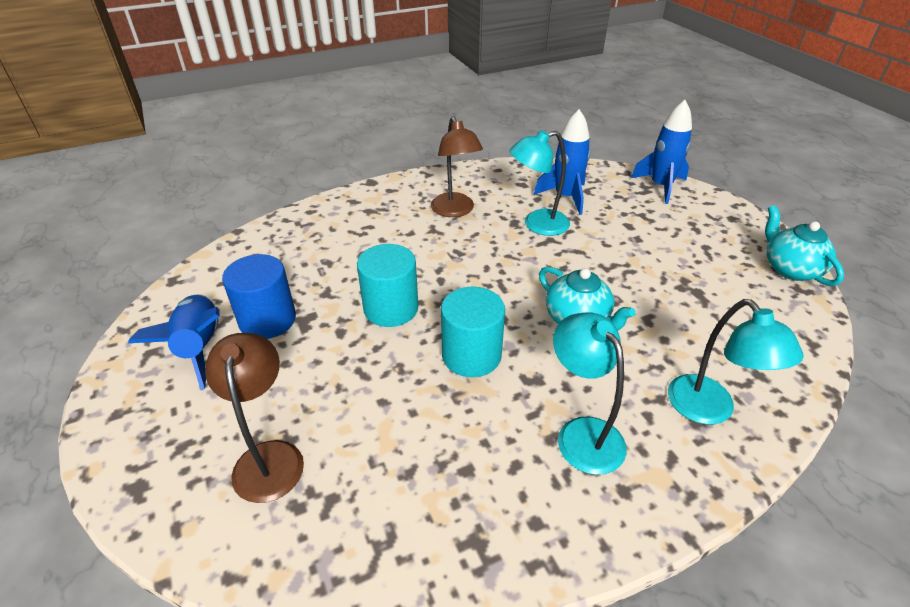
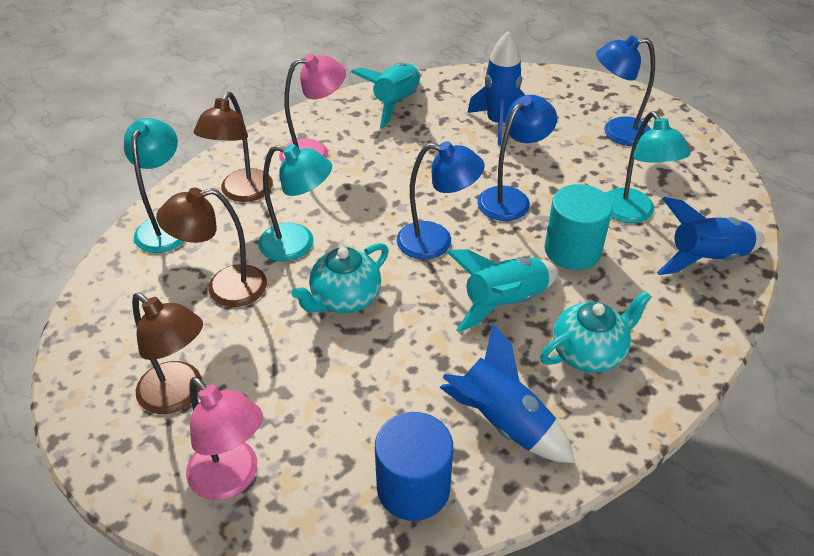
blue lamp: 0 -> 3
brown lamp: 2 -> 3
pink lamp: 0 -> 2
turquoise cylinder: 2 -> 1
turquoise rocket: 0 -> 2

